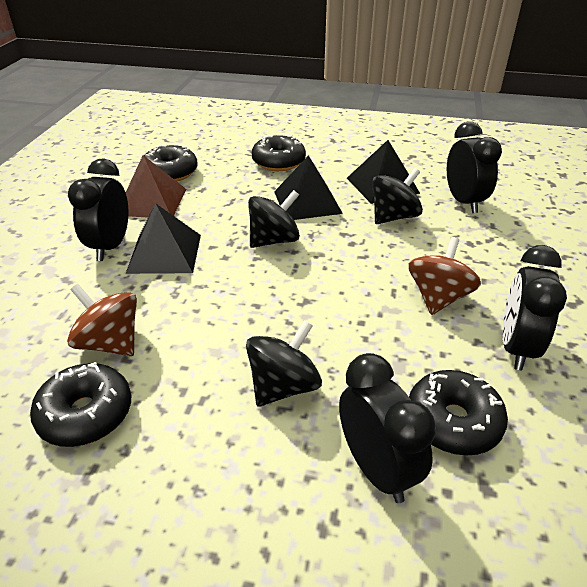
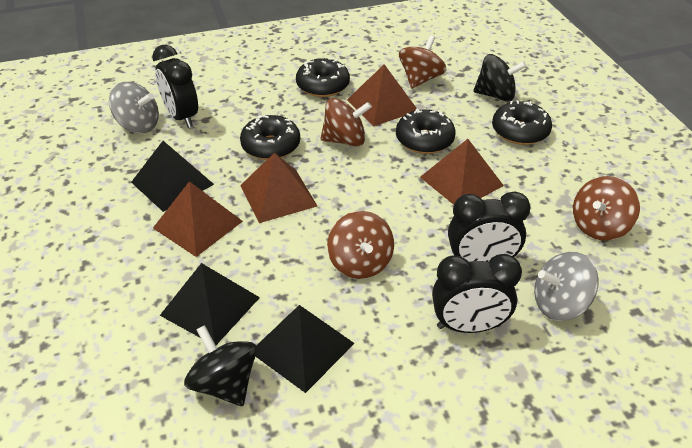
black clock: 4 -> 3
black spinning top: 3 -> 2
brown pyramid: 1 -> 4
brown spinning top: 2 -> 4
grey spinning top: 0 -> 2

